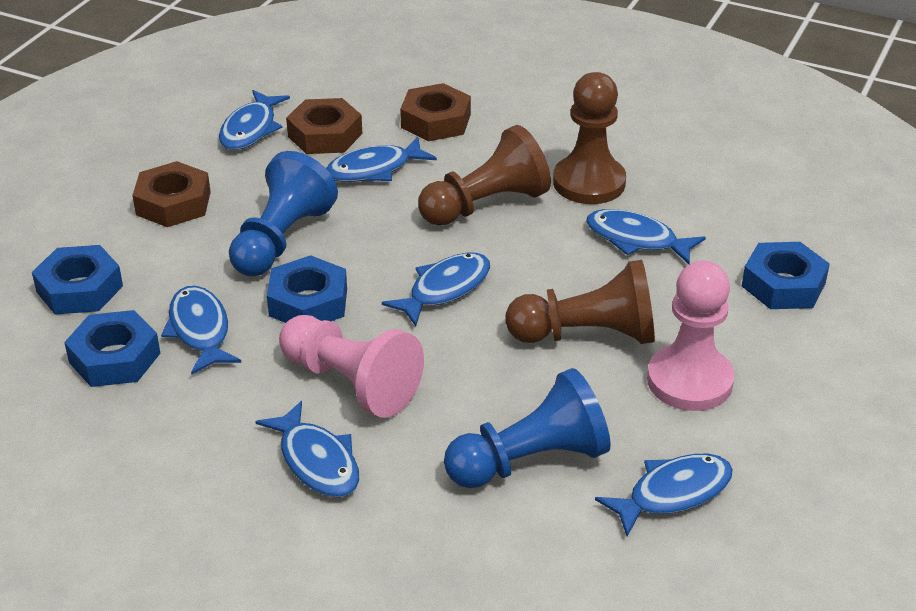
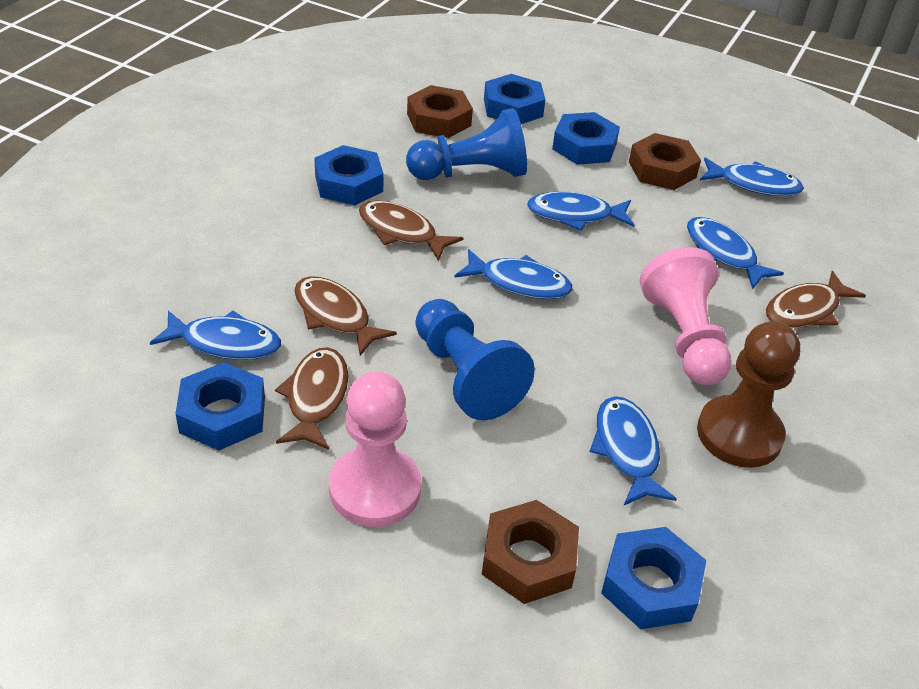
blue fish: 7 -> 6
blue nut: 4 -> 5
brown fish: 0 -> 4
brown pawn: 3 -> 1

